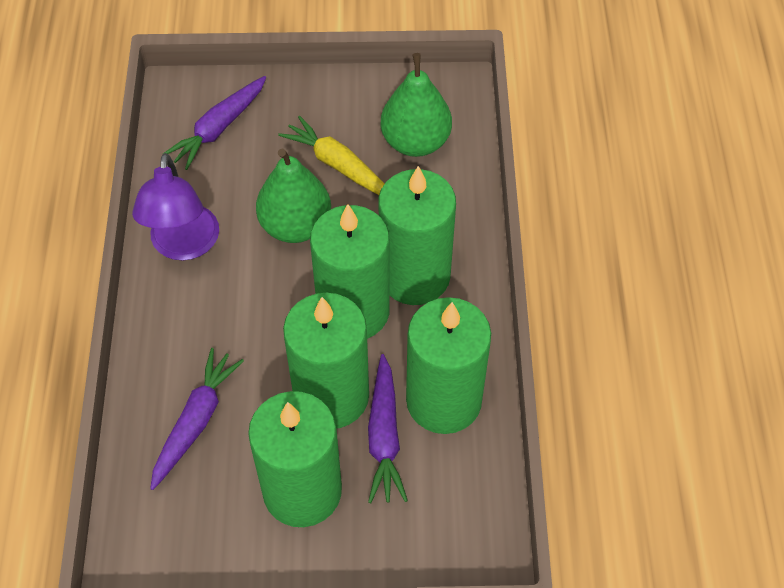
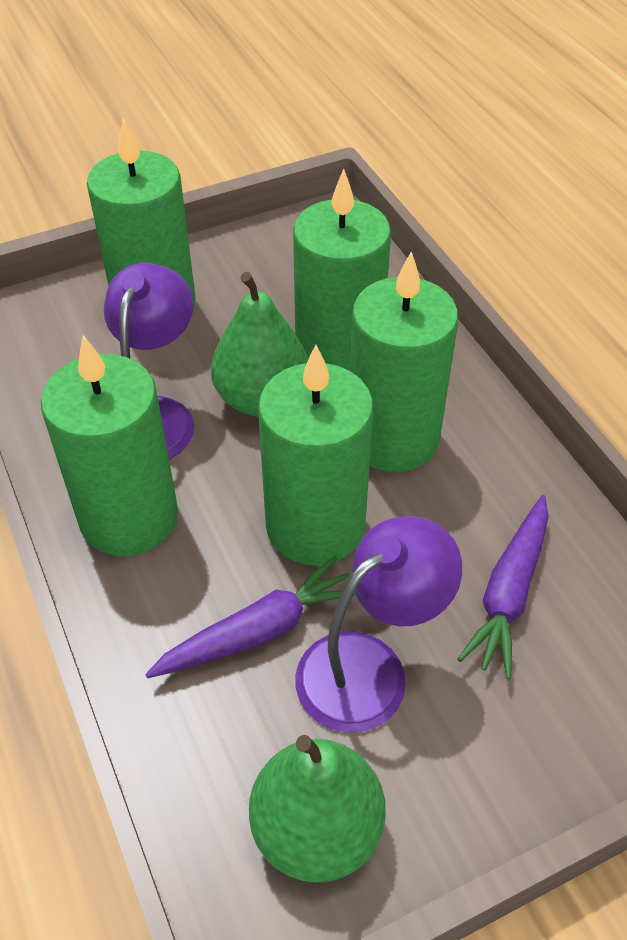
purple carrot: 3 -> 2
purple lamp: 1 -> 2
yellow carrot: 1 -> 0

